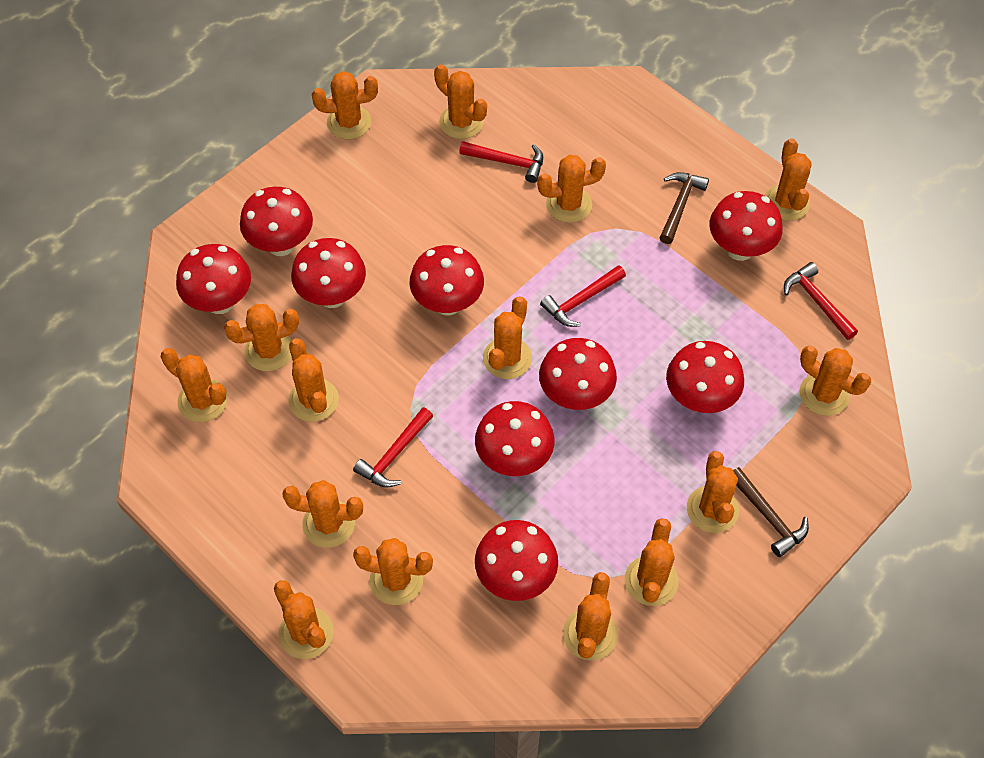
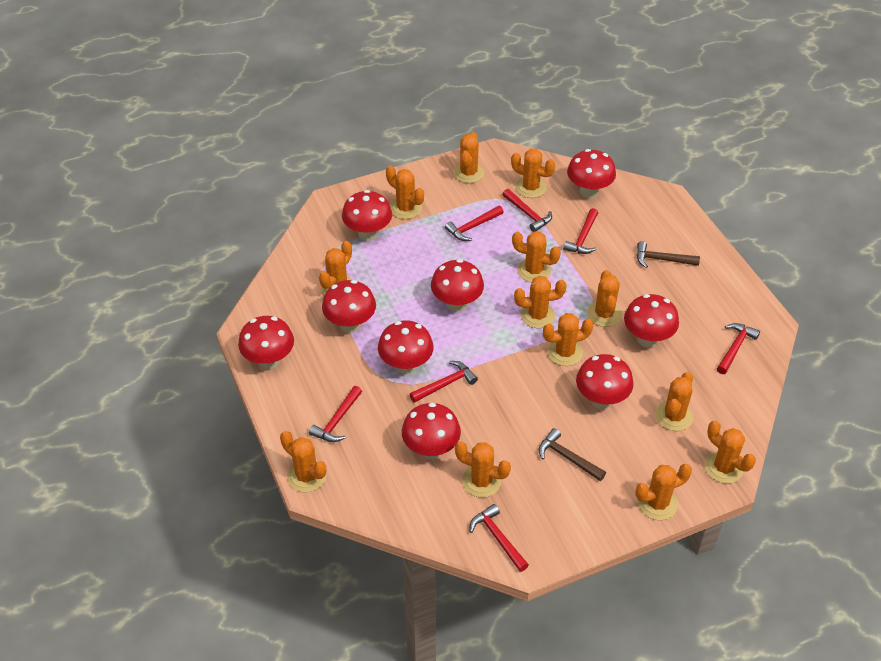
orange cactus: 15 -> 13
red hammer: 4 -> 7

